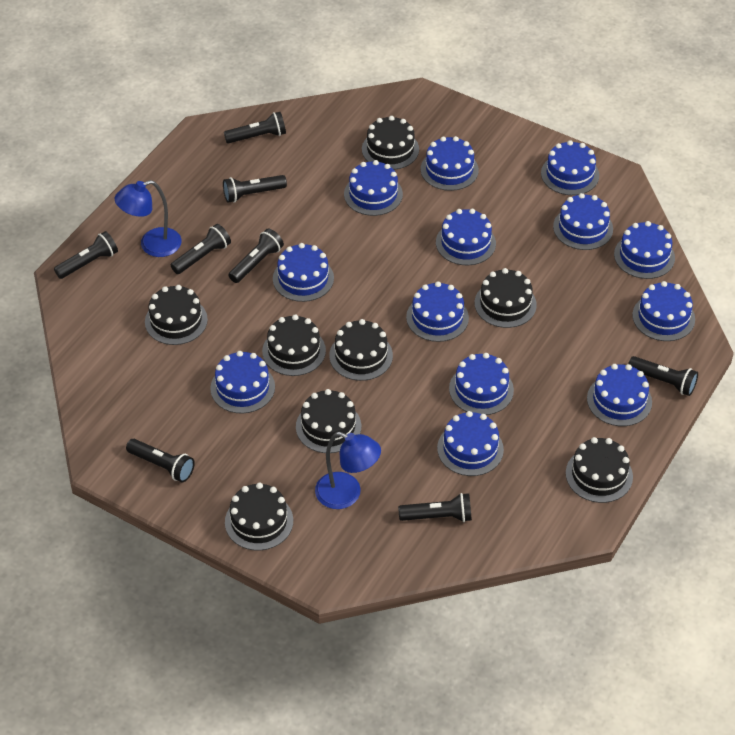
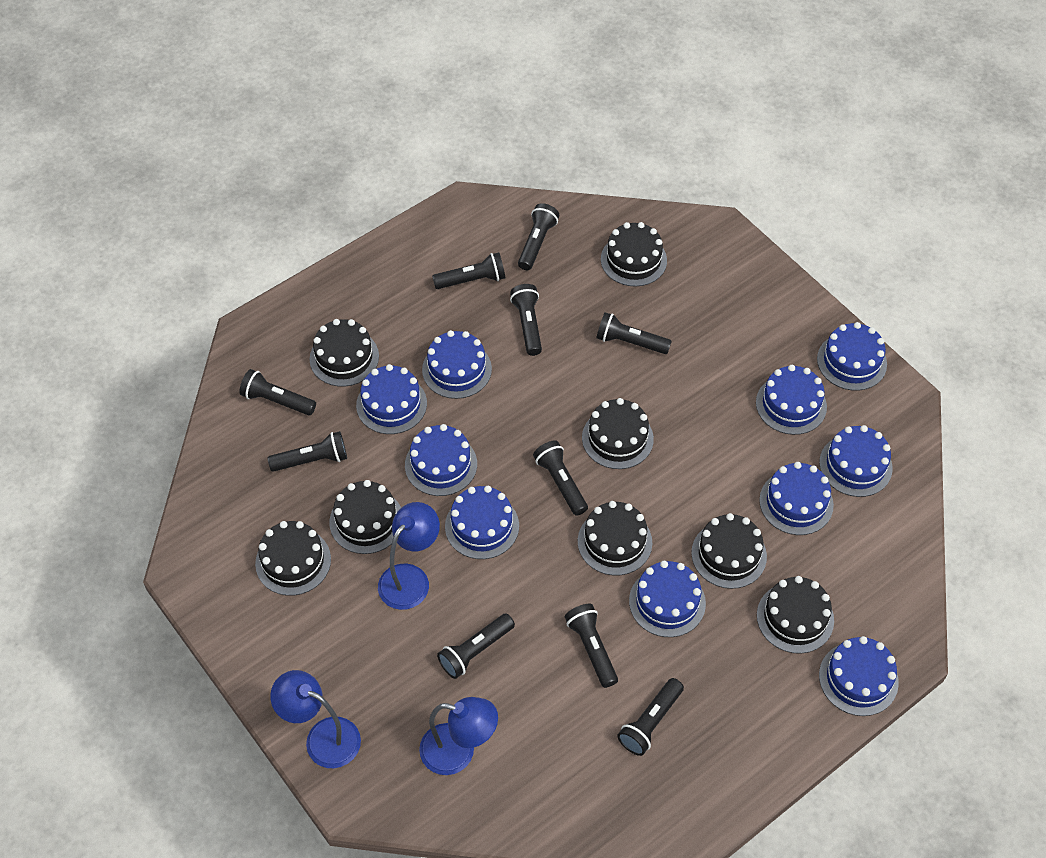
black flashlight: 8 -> 10
blue cake: 13 -> 10
blue lamp: 2 -> 3

